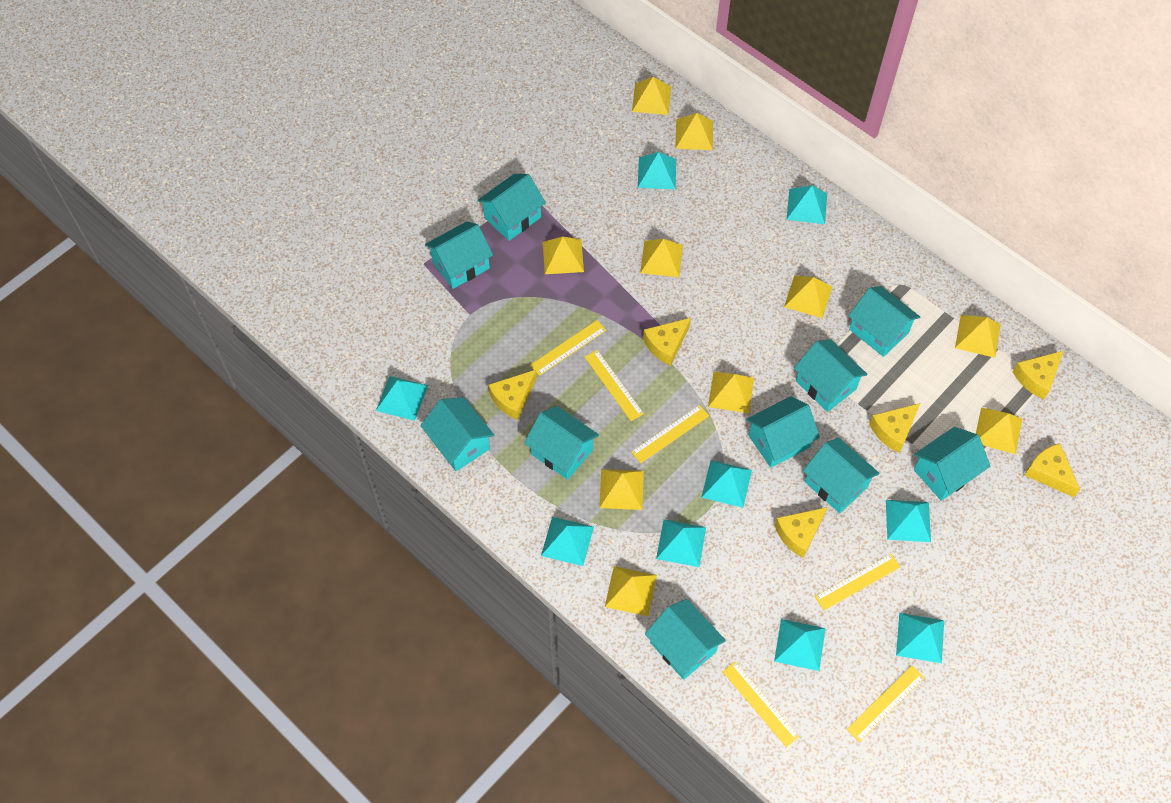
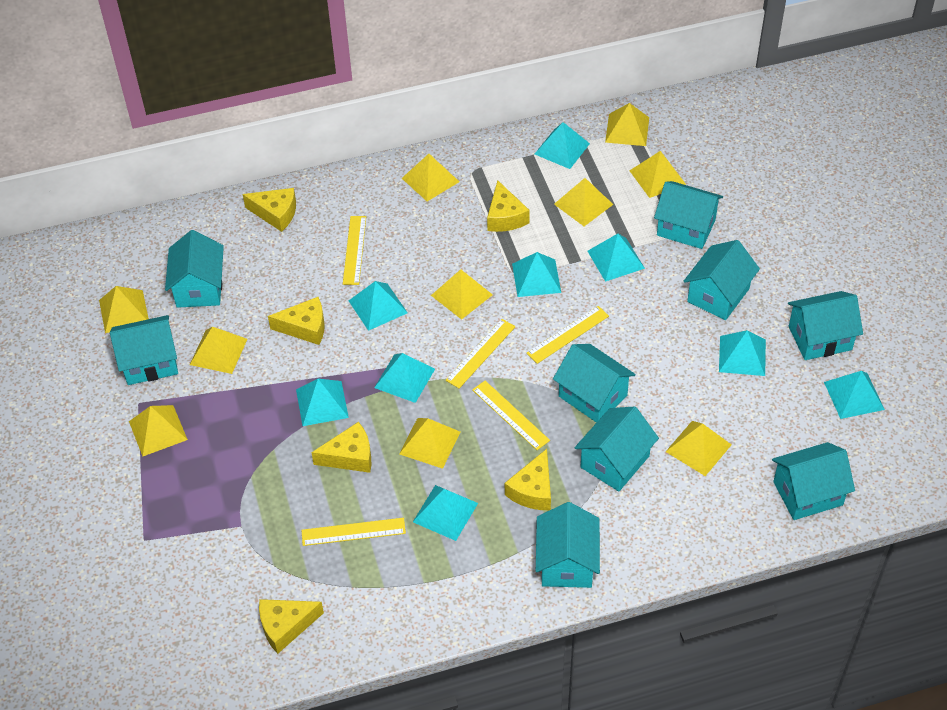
turquoise house: 10 -> 9
yellow ruler: 6 -> 5

